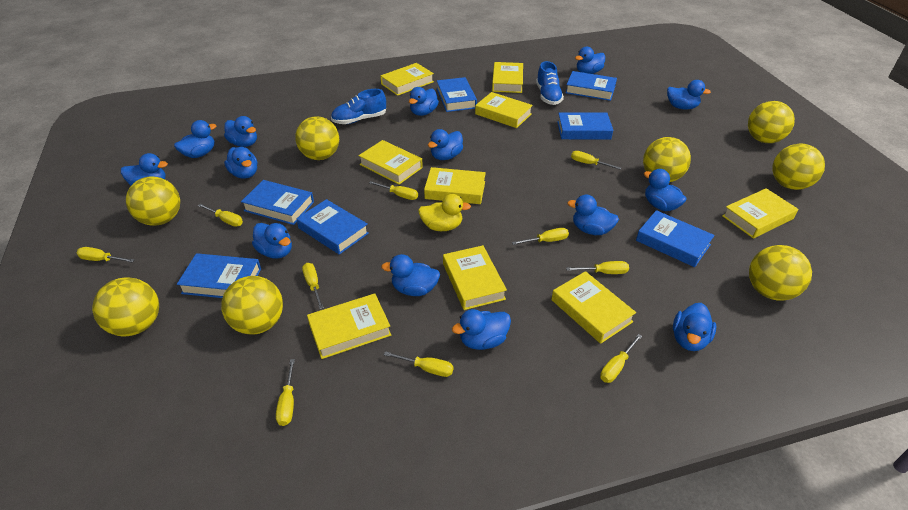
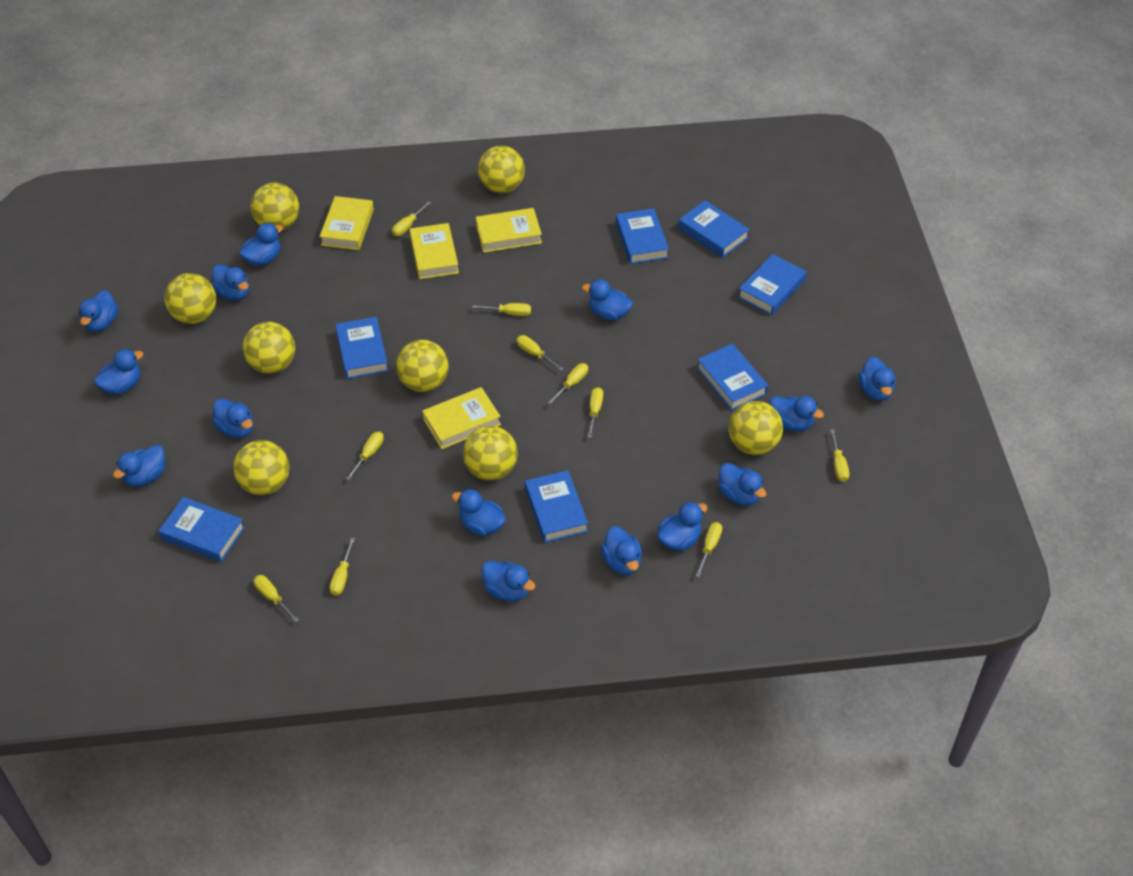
blue shoe: 2 -> 0
yellow book: 9 -> 4
yellow duck: 1 -> 0

